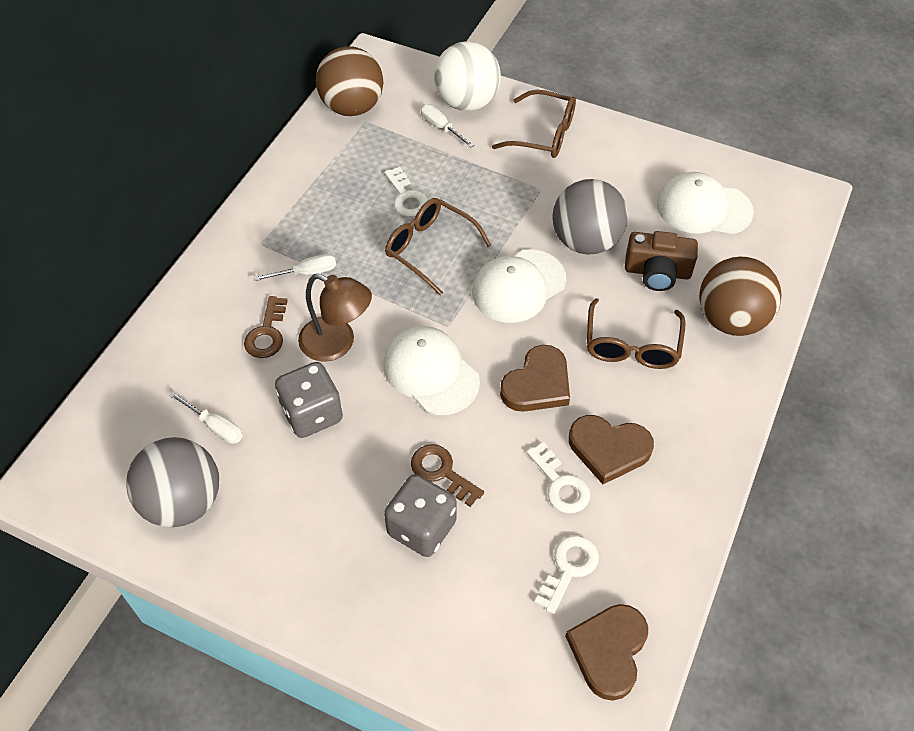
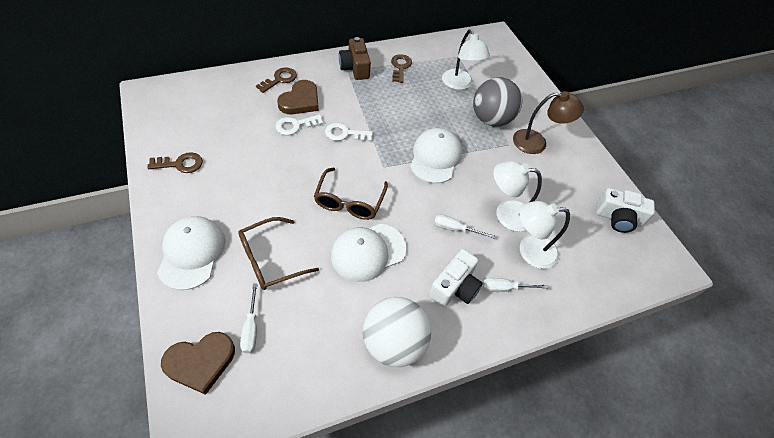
brown ball: 2 -> 0
brown glasses: 3 -> 2
brown heart: 3 -> 2
brown key: 2 -> 3
grey ball: 2 -> 1
grey dice: 2 -> 0
white camera: 0 -> 2
white key: 3 -> 2
white lamp: 0 -> 3

